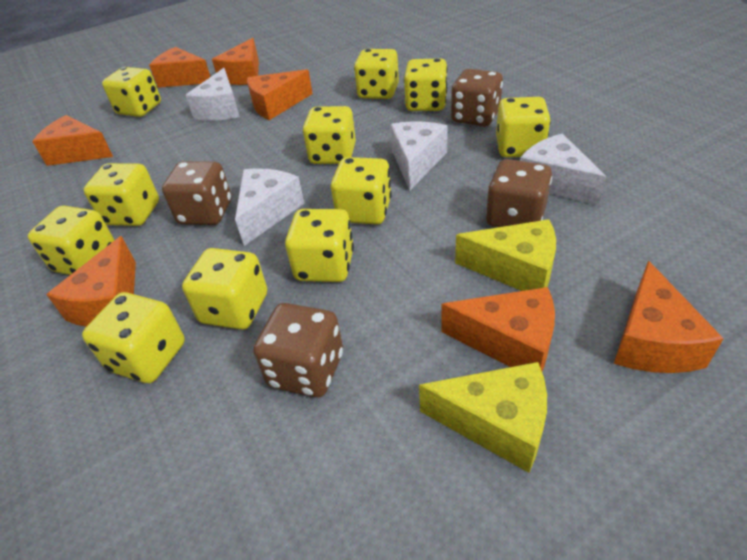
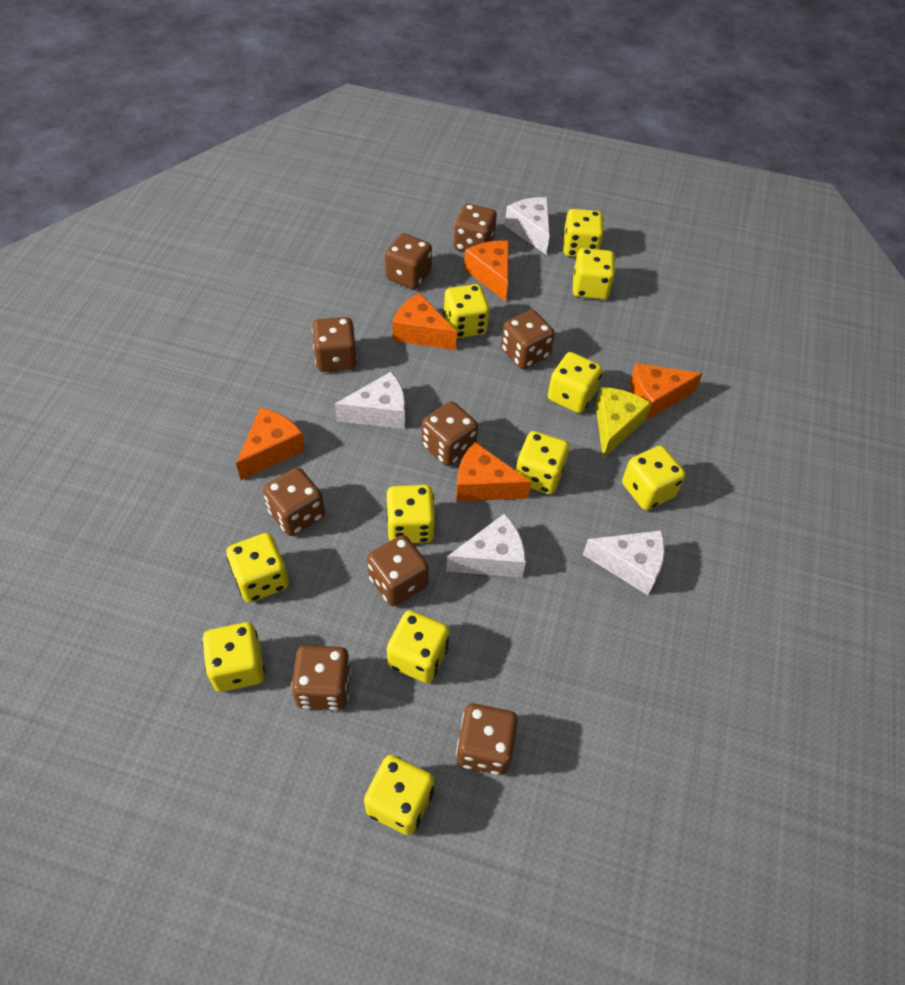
brown dice: 4 -> 9
orange cheese: 7 -> 5
yellow cheese: 2 -> 1

